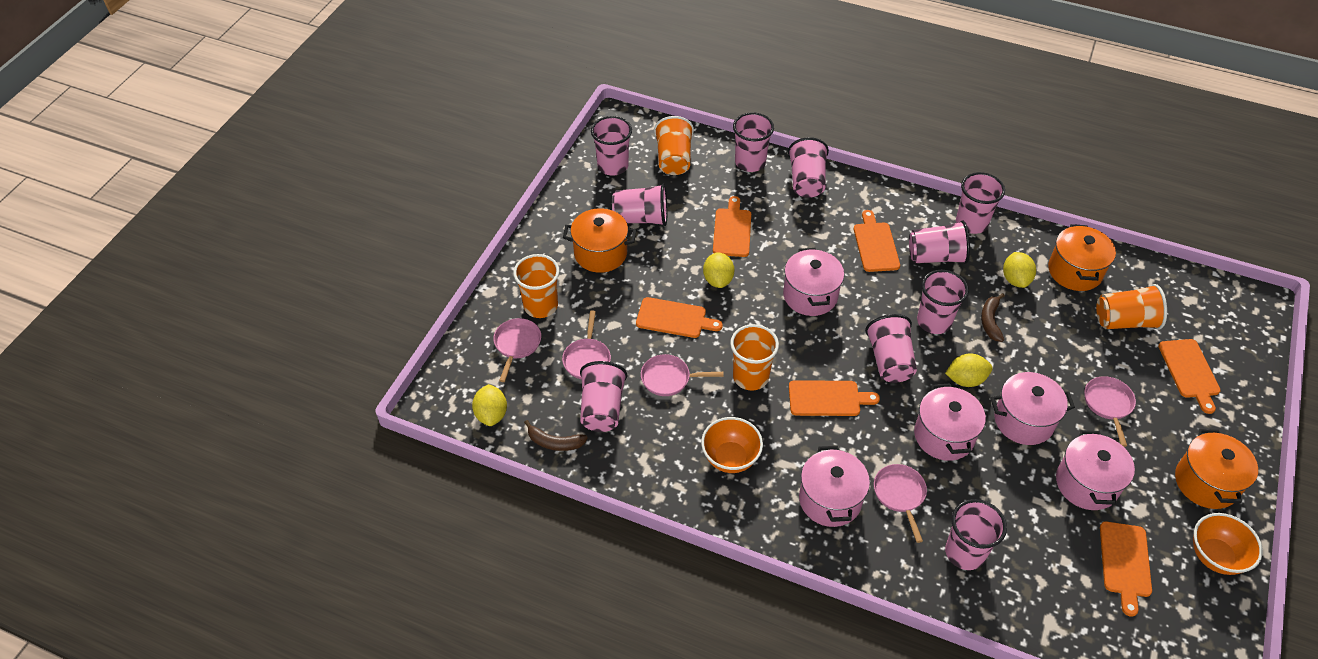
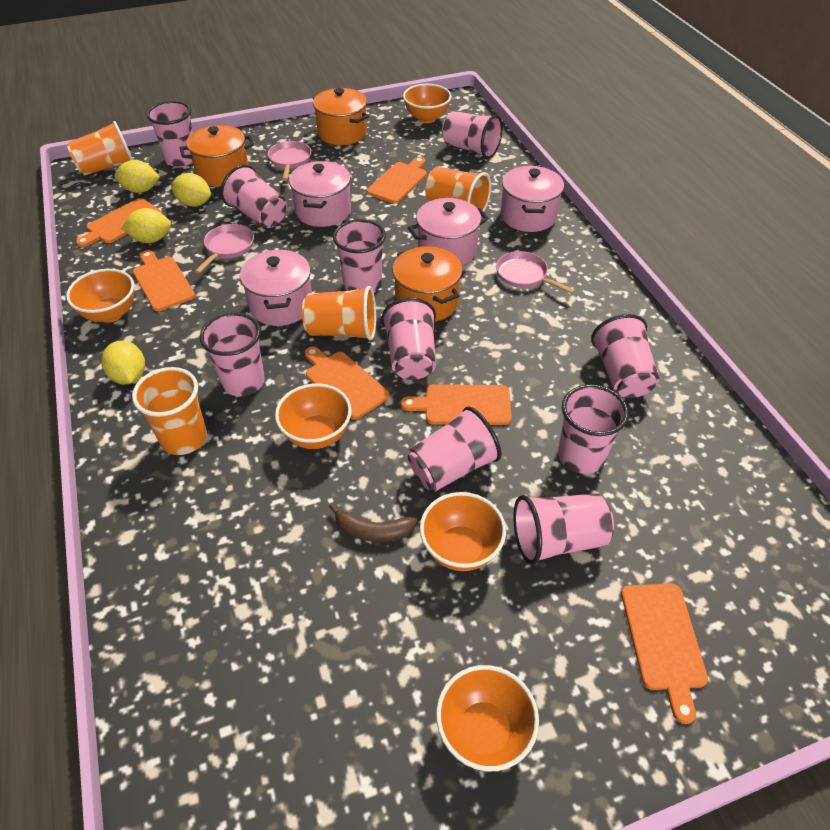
brown banana: 2 -> 1
orange bowl: 2 -> 5
pink pan: 5 -> 3
pink pot: 5 -> 4

